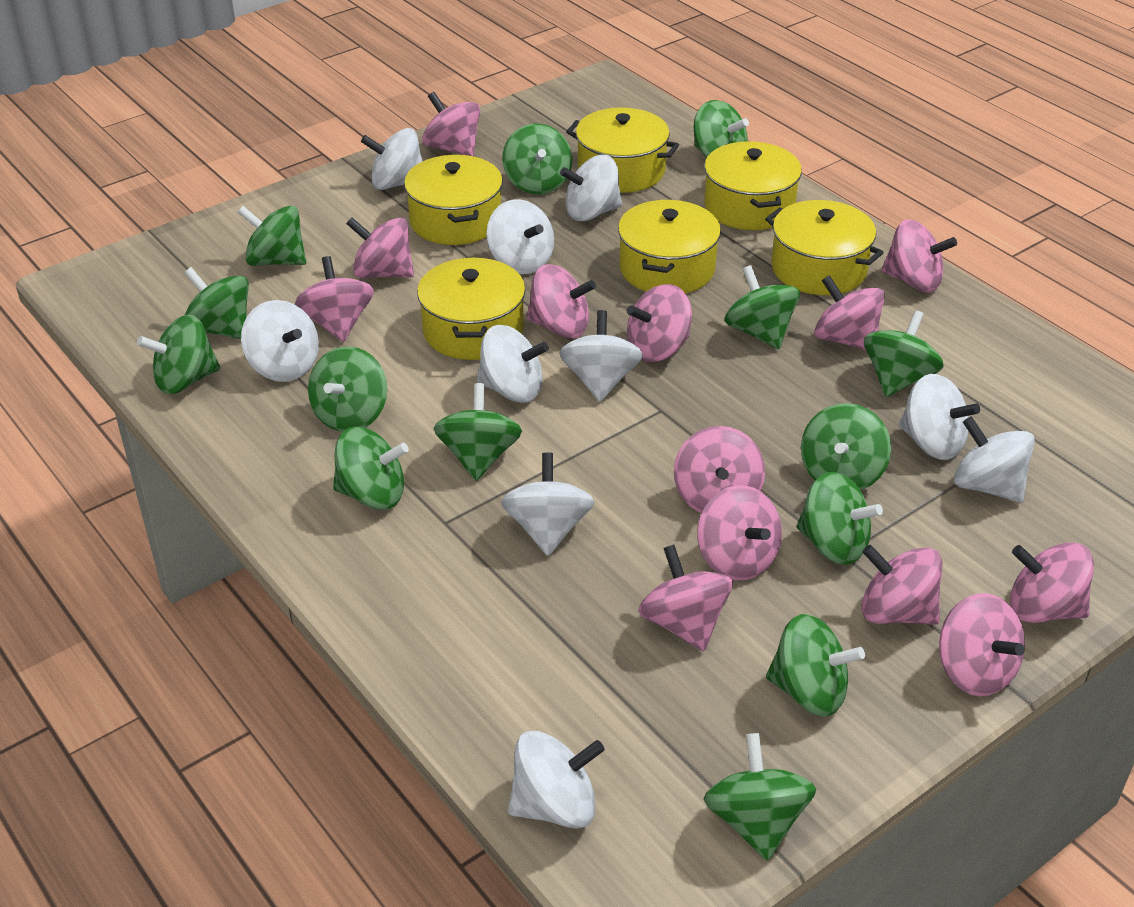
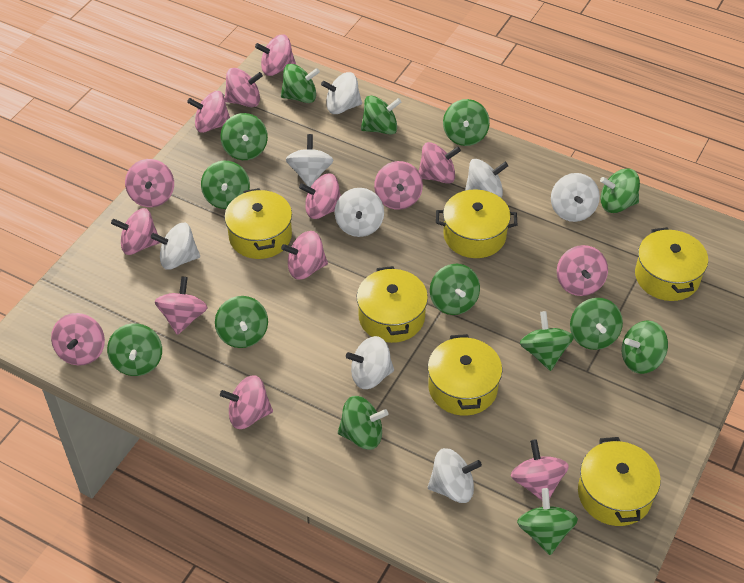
pink spinning top: 13 -> 14
white spinning top: 10 -> 8

